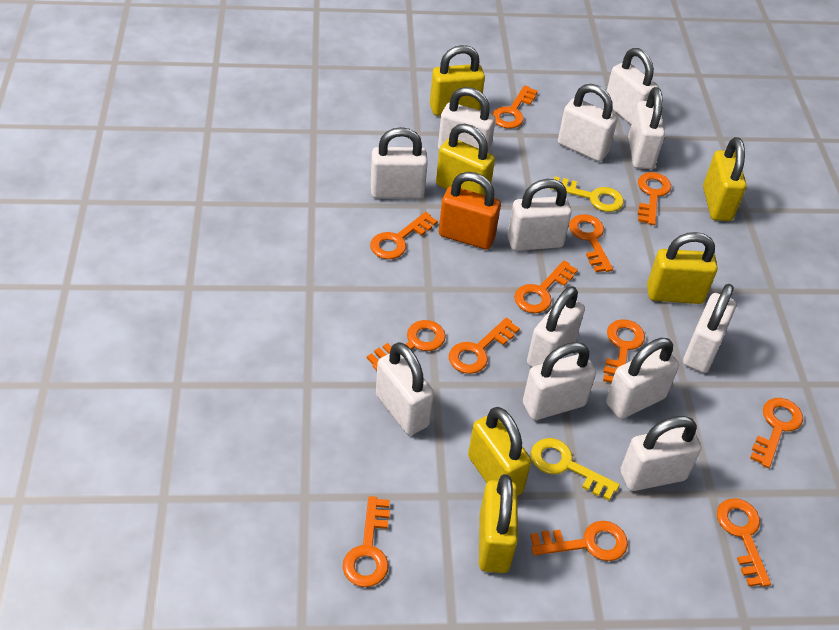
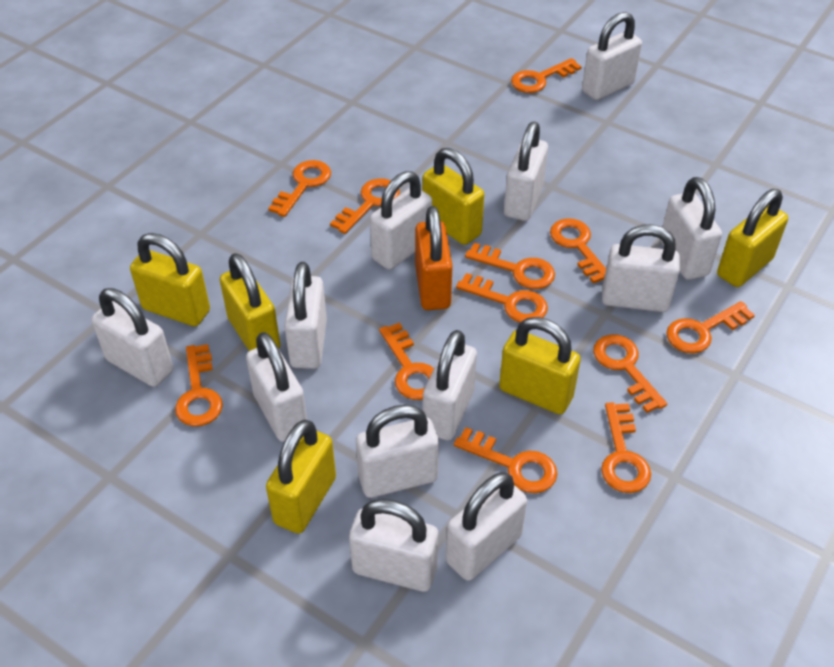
yellow key: 2 -> 0

